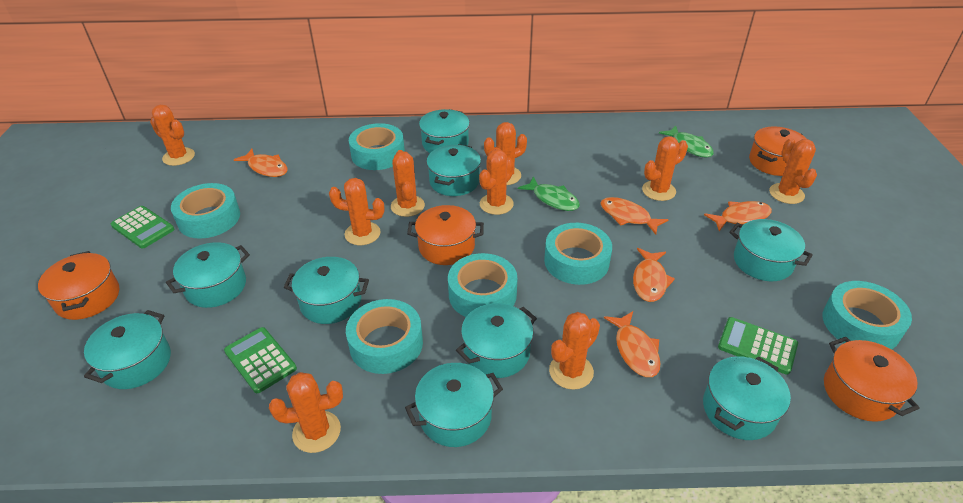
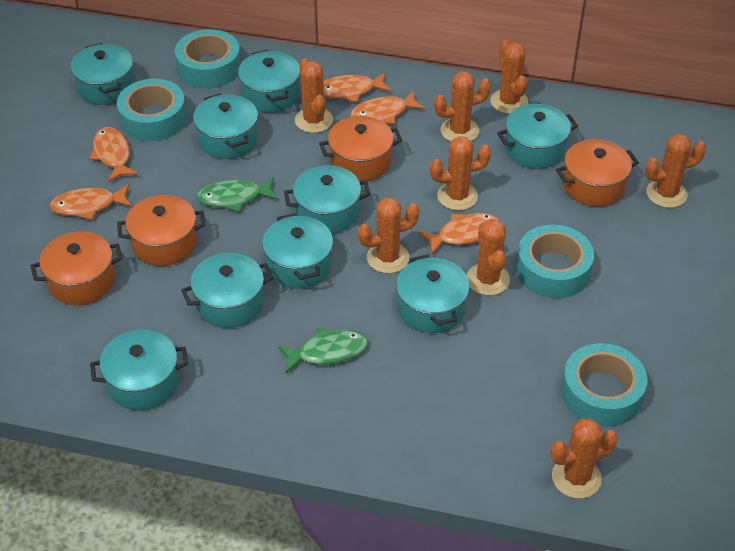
green calculator: 3 -> 0
orange cactus: 9 -> 8
turquoise tape: 6 -> 4

